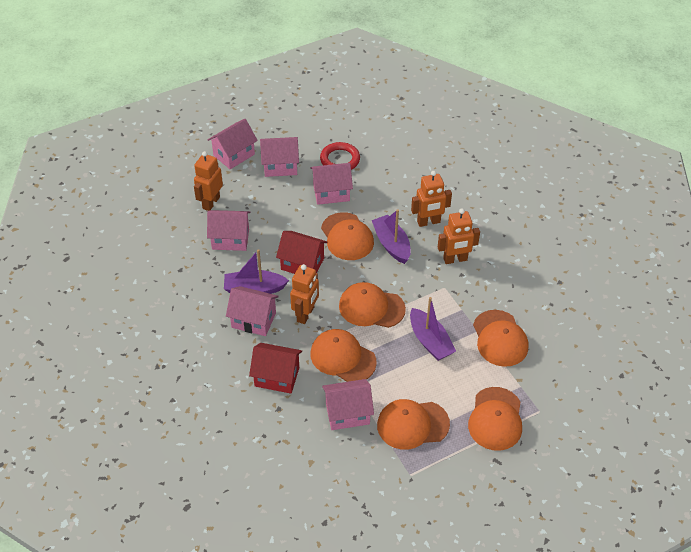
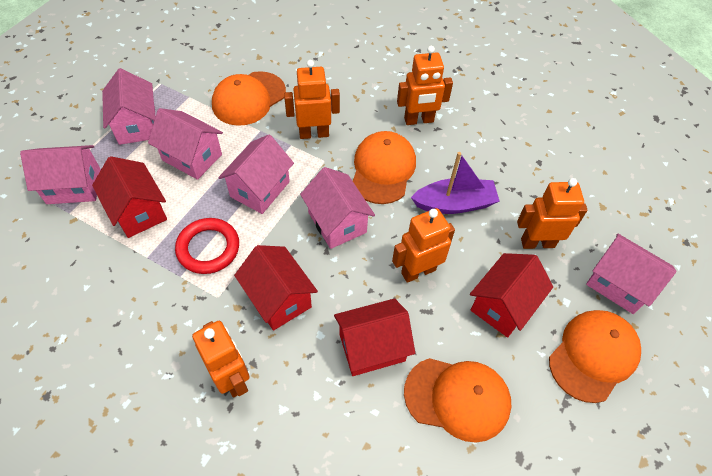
orange cap: 6 -> 4
orange robot: 4 -> 5
purple boat: 3 -> 1
red house: 2 -> 4

